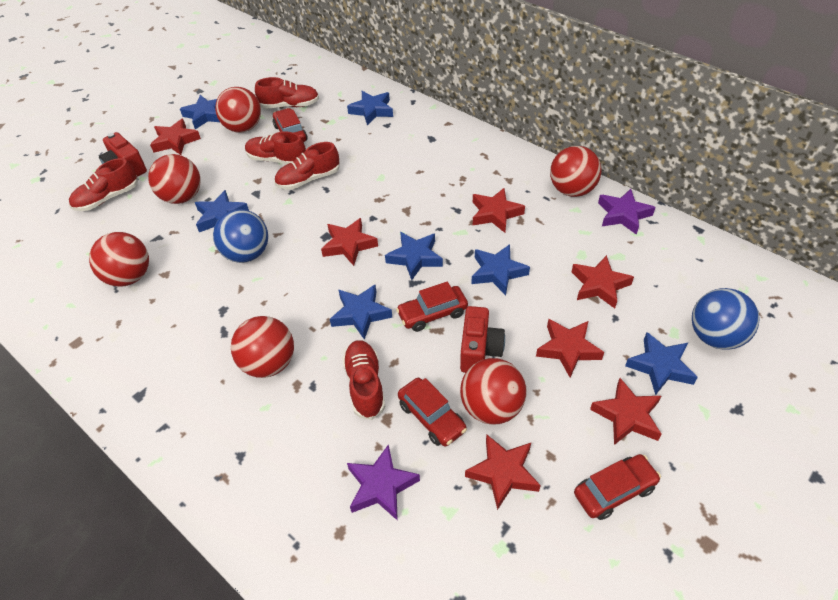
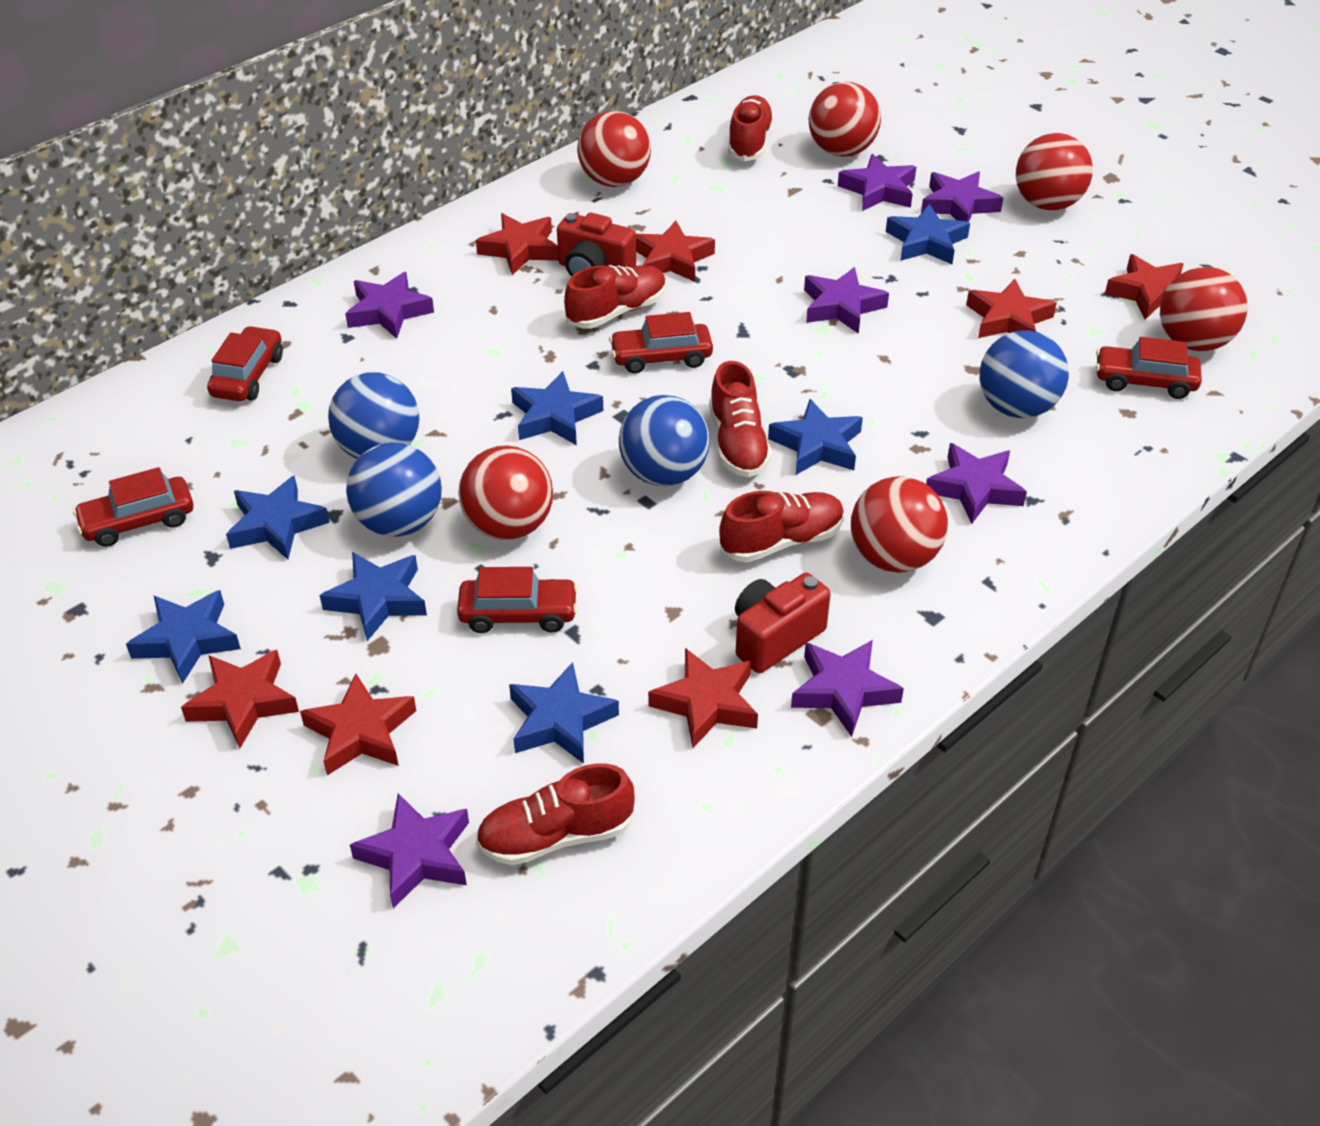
blue ball: 2 -> 4
purple star: 2 -> 7
red car: 4 -> 5

